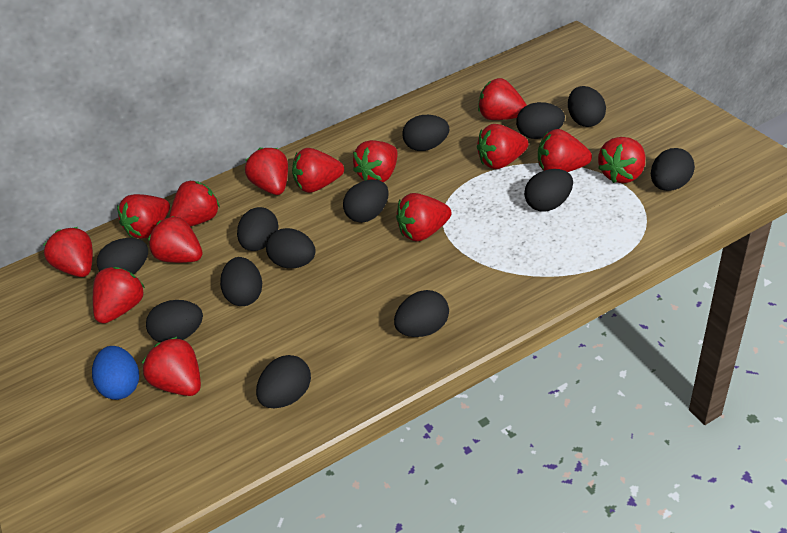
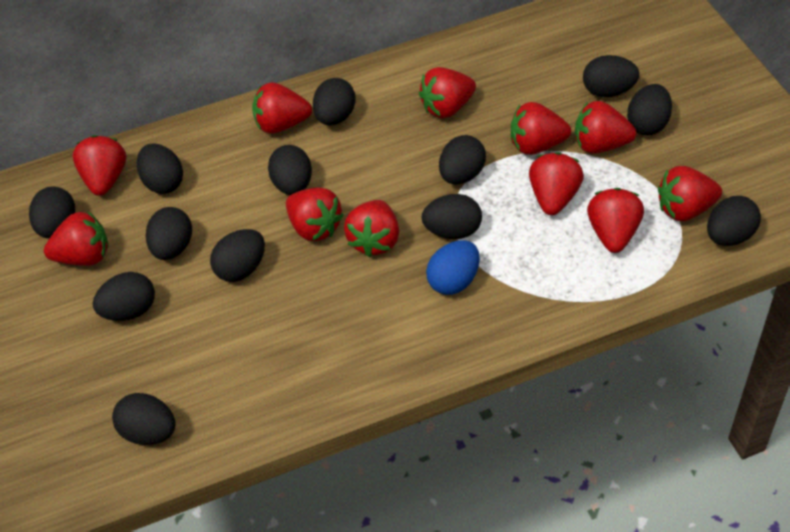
red strawberry: 14 -> 11

